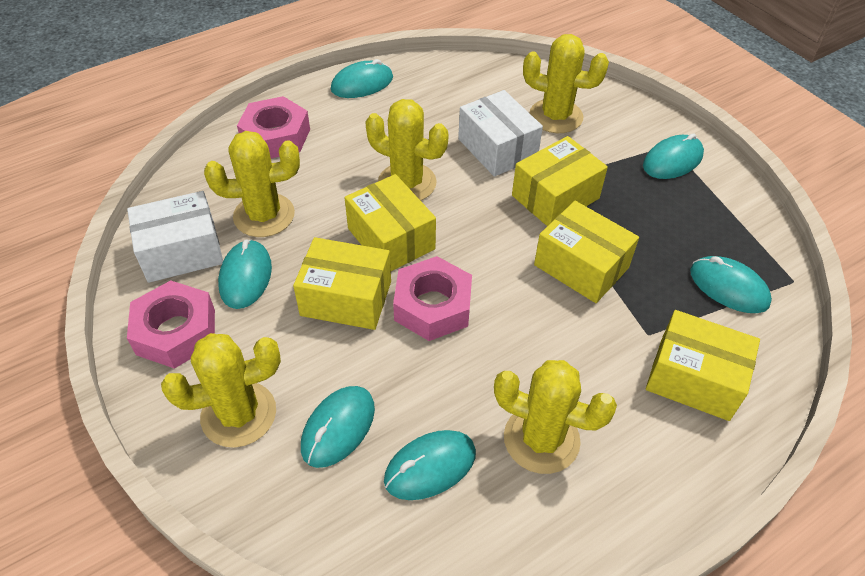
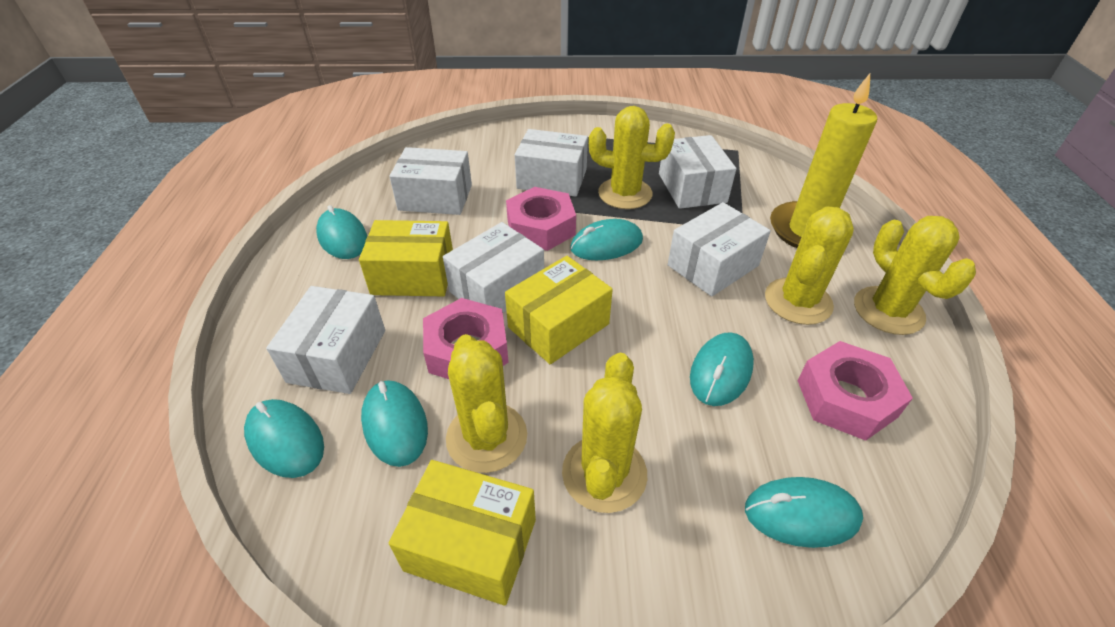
white box: 2 -> 6
yellow box: 5 -> 3
yellow candle: 0 -> 1

